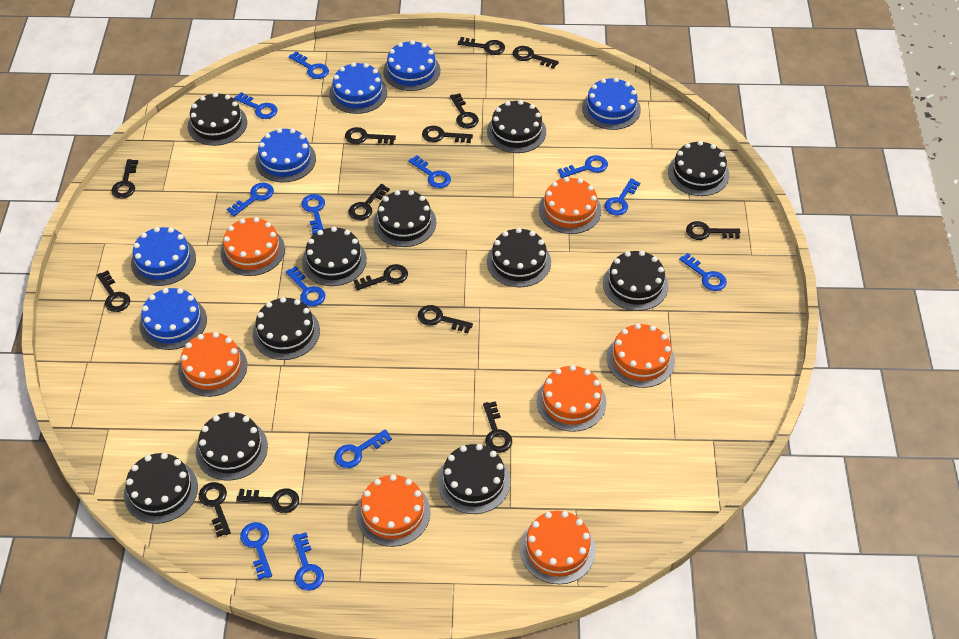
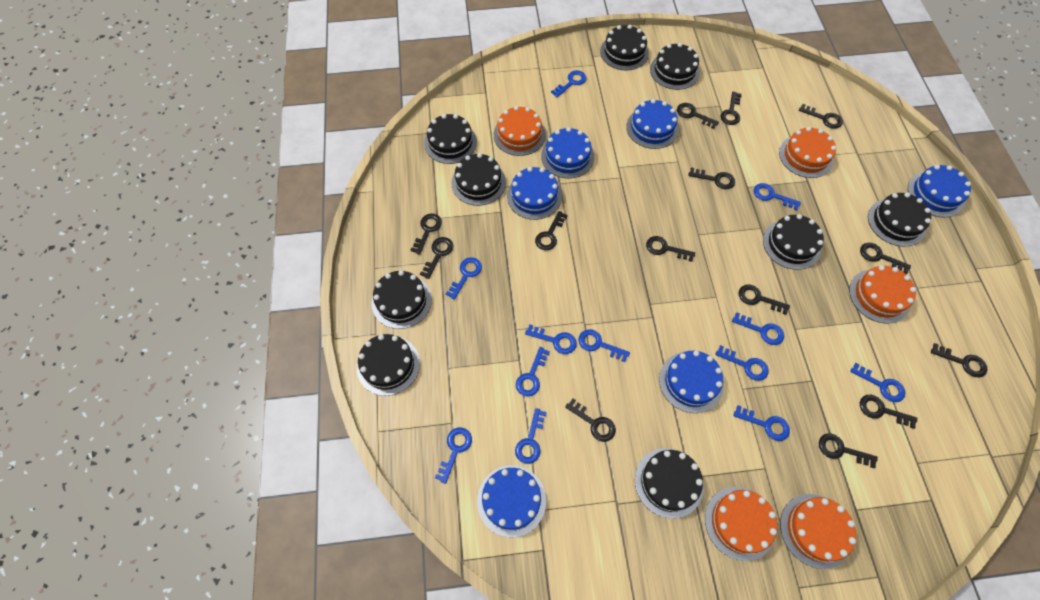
black cake: 11 -> 9
orange cake: 7 -> 5

